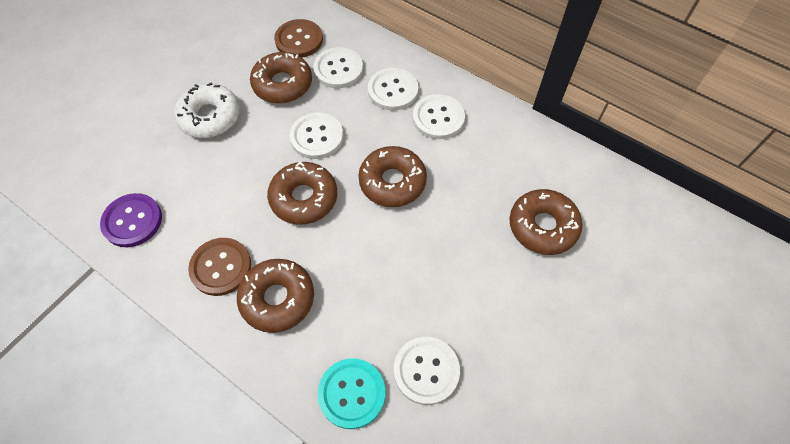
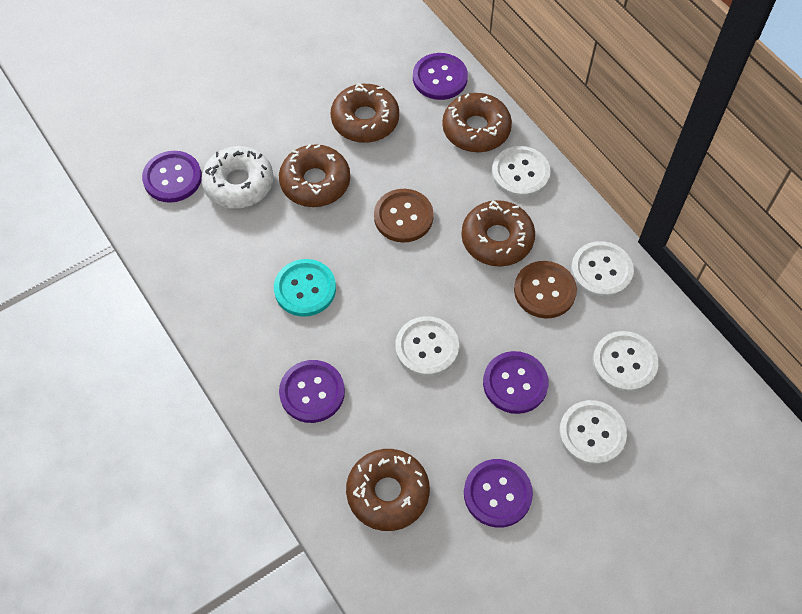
purple button: 1 -> 5

